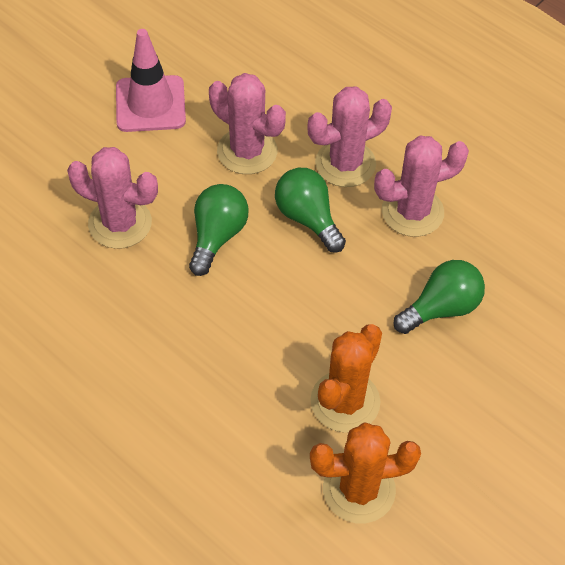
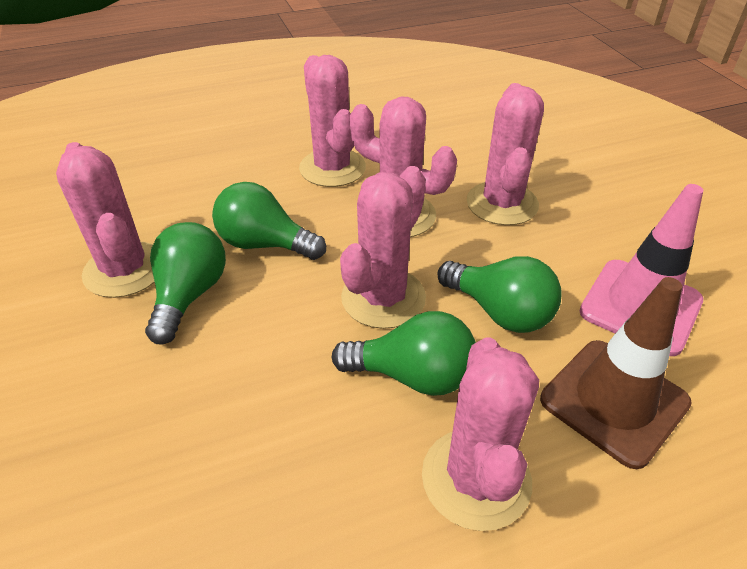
brown traffic cone: 0 -> 1
green light bulb: 3 -> 4
orange cactus: 2 -> 0
pink cactus: 4 -> 6

